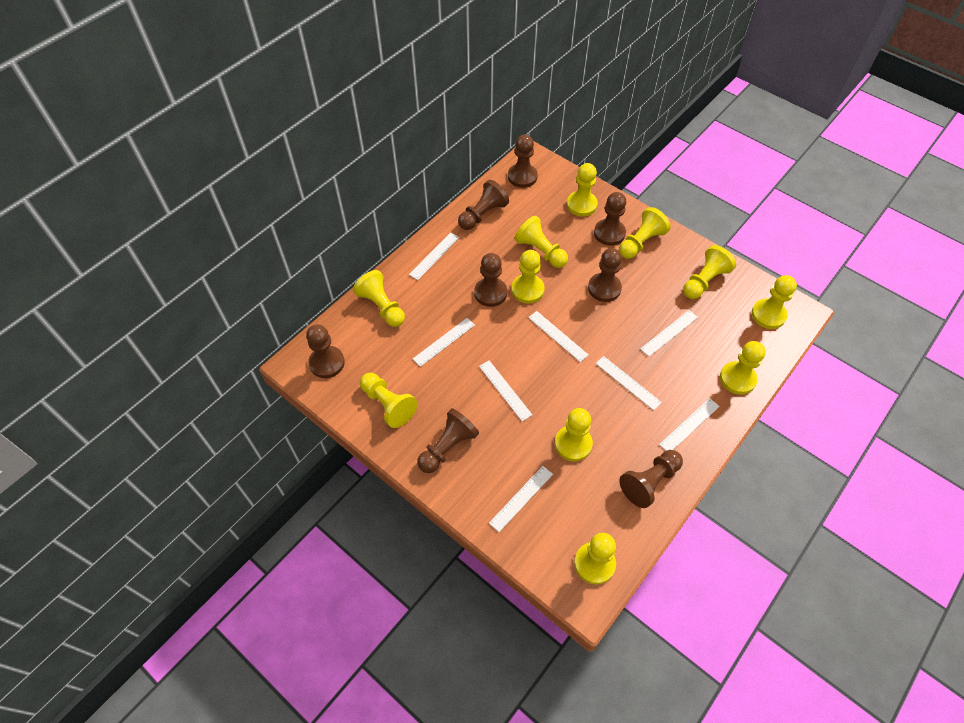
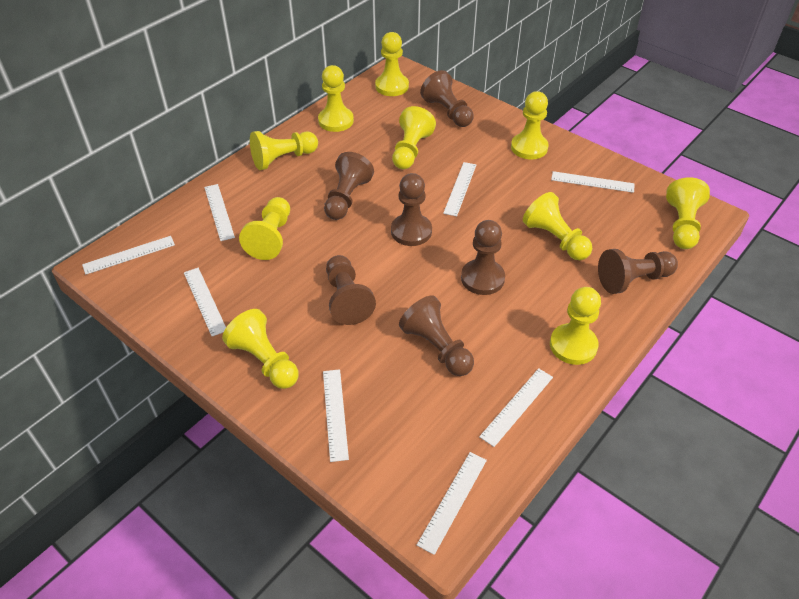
brown pawn: 8 -> 7
yellow pawn: 11 -> 10

